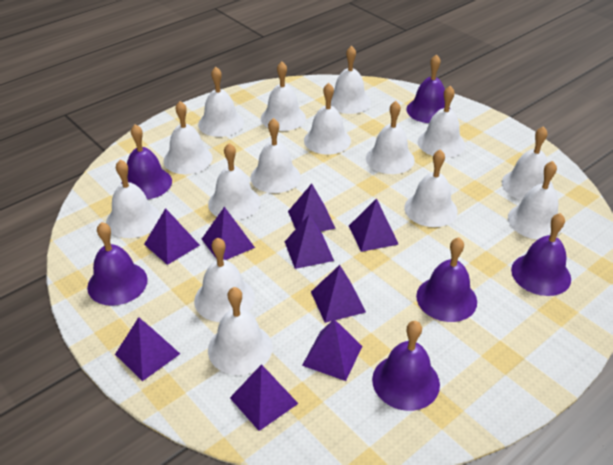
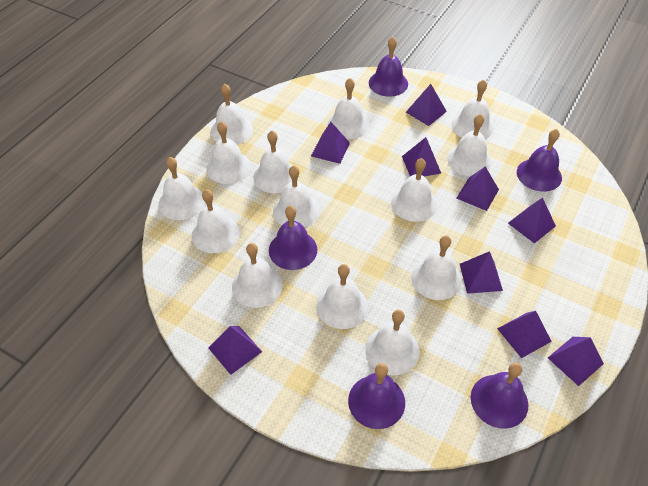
purple bell: 6 -> 5
white bell: 15 -> 14

